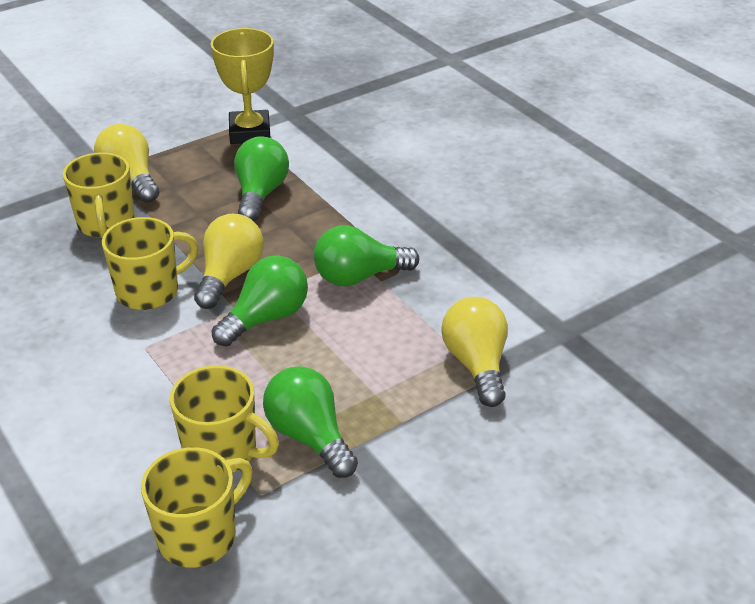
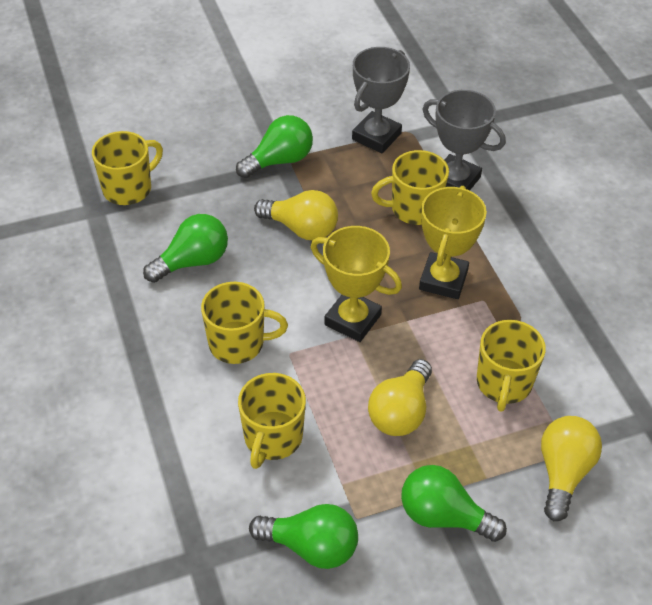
grey trophy: 0 -> 2
yellow mug: 4 -> 5
yellow trophy: 1 -> 2

